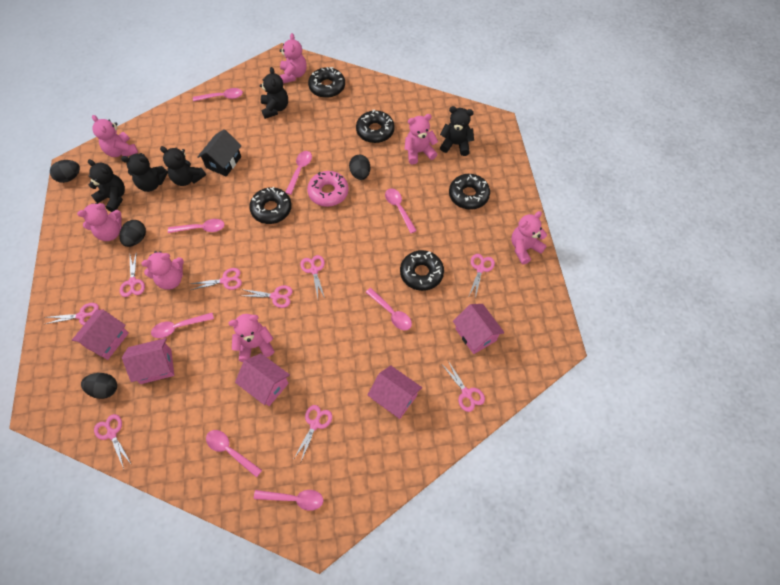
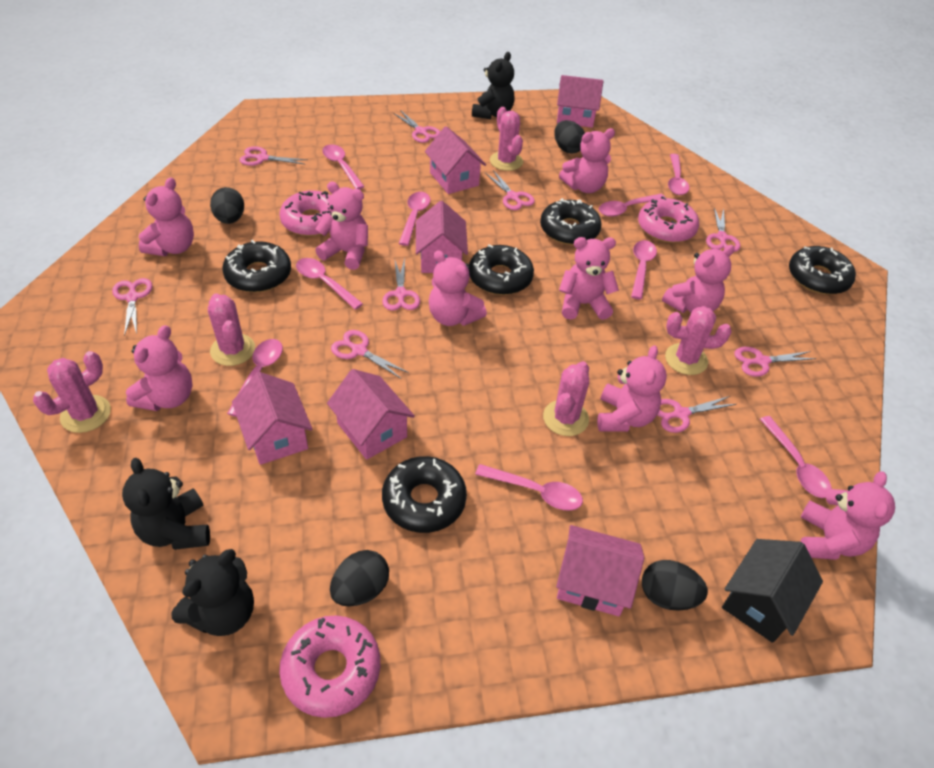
black teddy bear: 5 -> 3
pink cactus: 0 -> 5
pink donut: 1 -> 3
pink house: 5 -> 6
pink spoon: 8 -> 9
pink teddy bear: 7 -> 9

